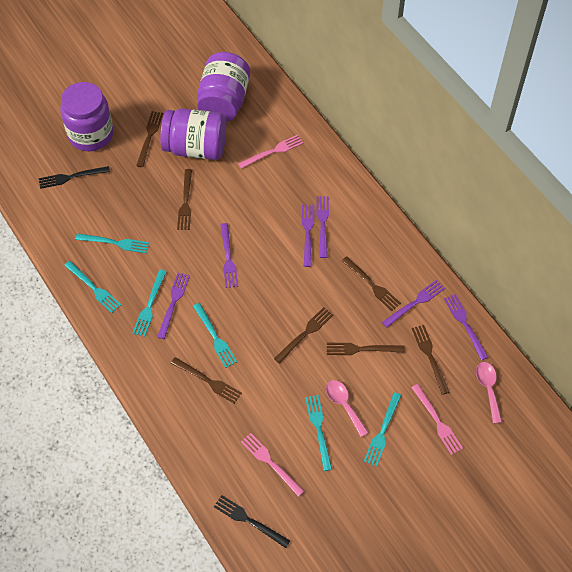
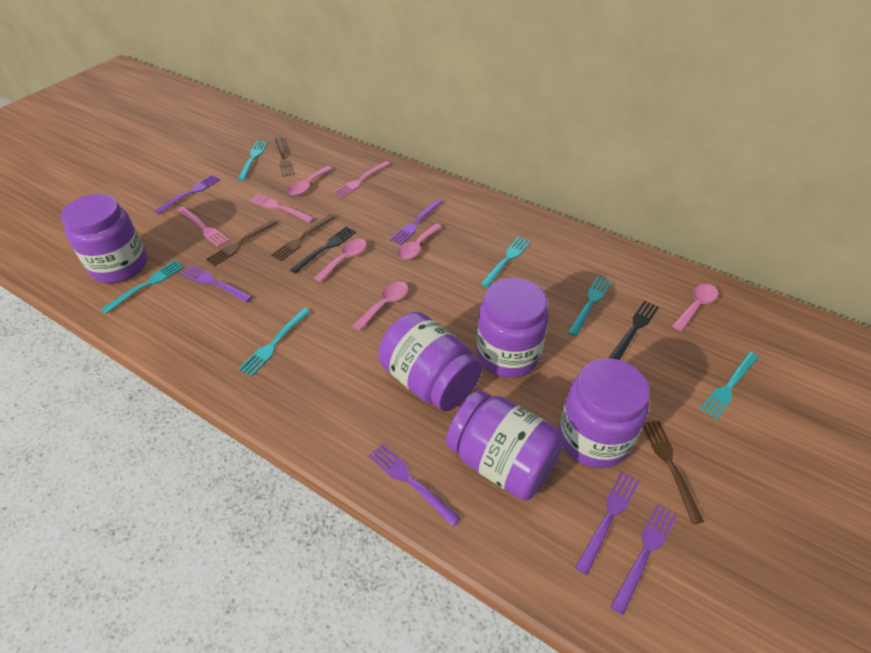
brown fork: 7 -> 4
pink spoon: 2 -> 5
purple jar: 3 -> 5

